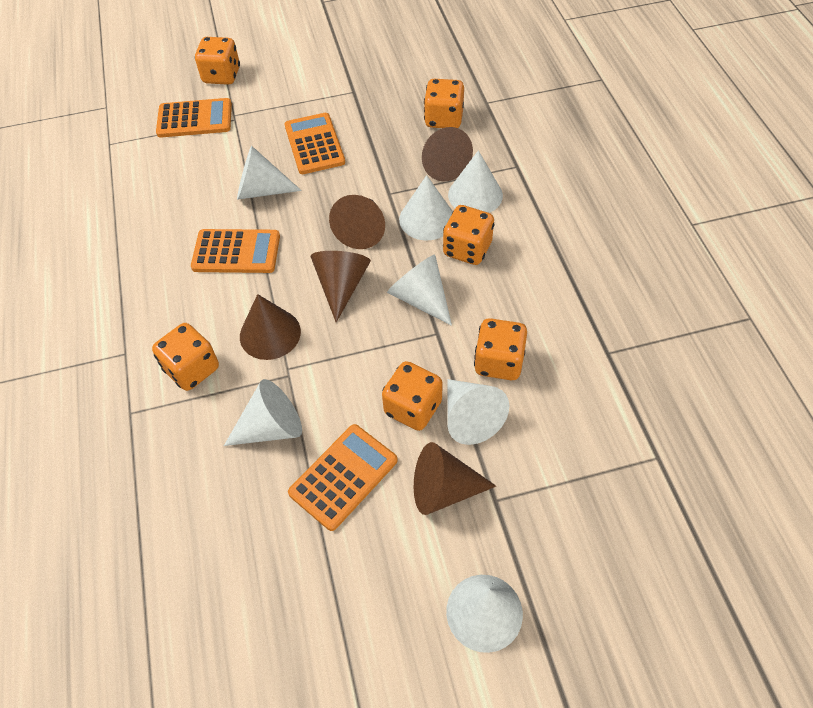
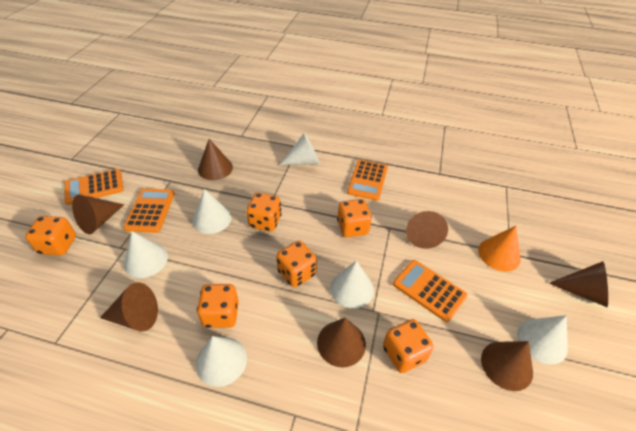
brown cone: 5 -> 7
orange cone: 0 -> 1
white cone: 7 -> 6

